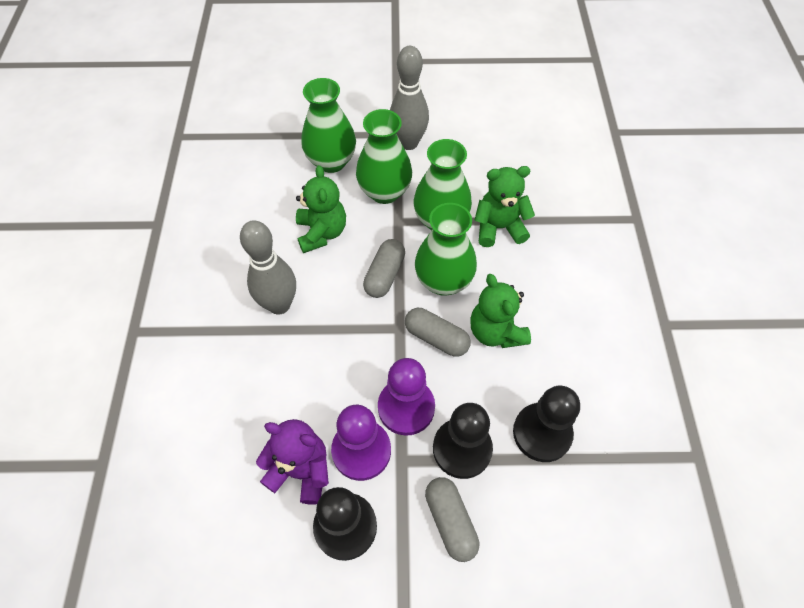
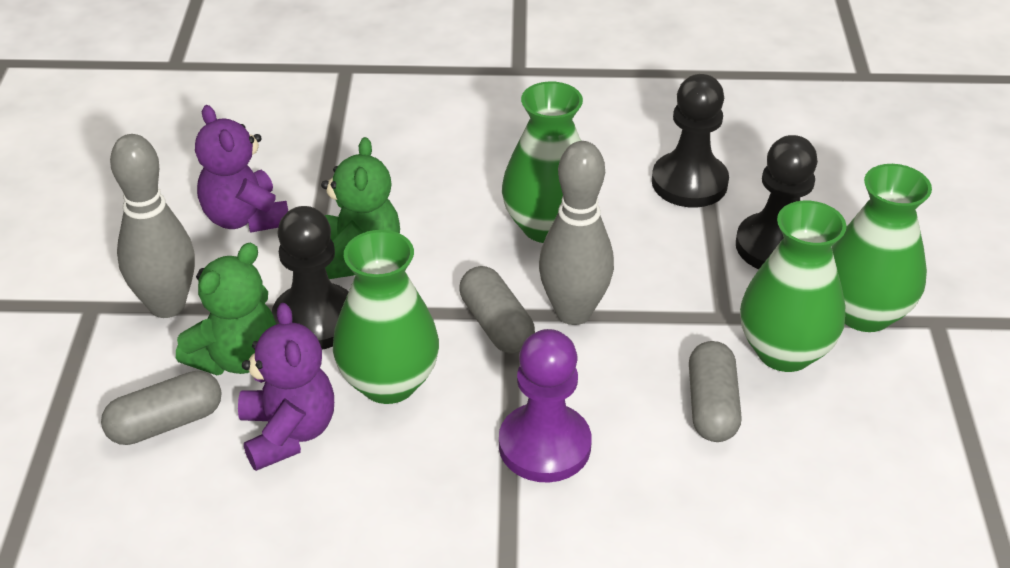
green teddy bear: 3 -> 2
purple pawn: 2 -> 1
purple teddy bear: 1 -> 2

